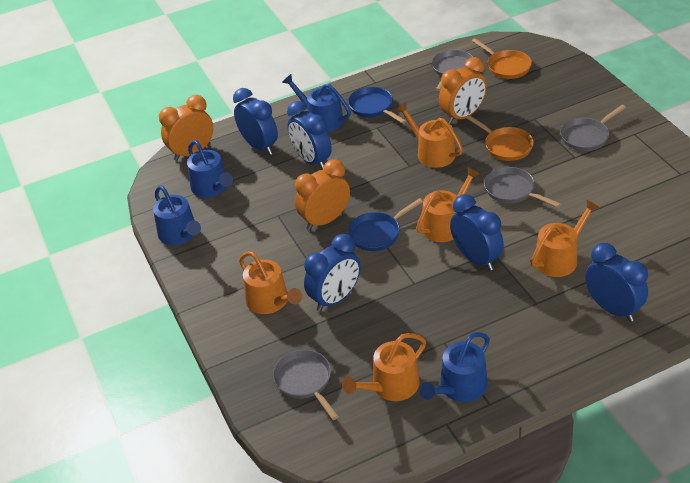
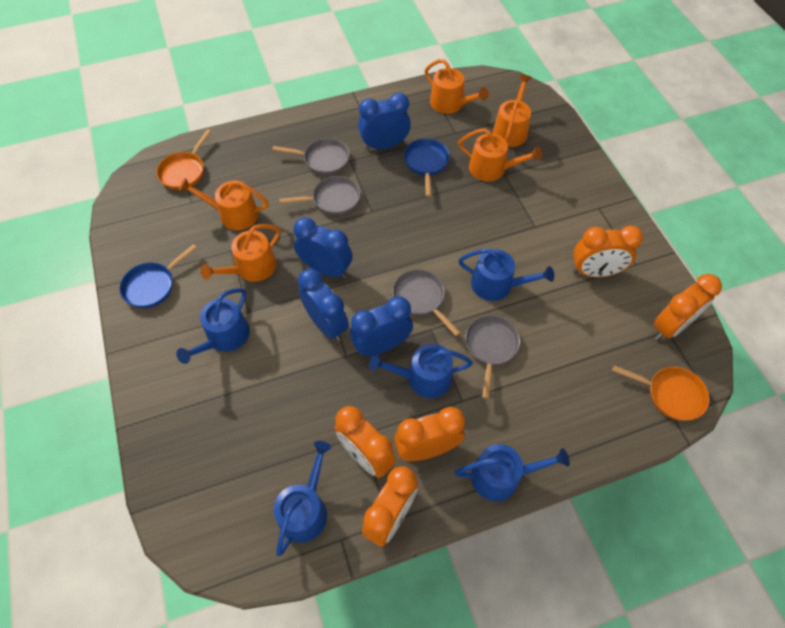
blue clock: 5 -> 4
blue watering can: 4 -> 5
orange clock: 3 -> 5

